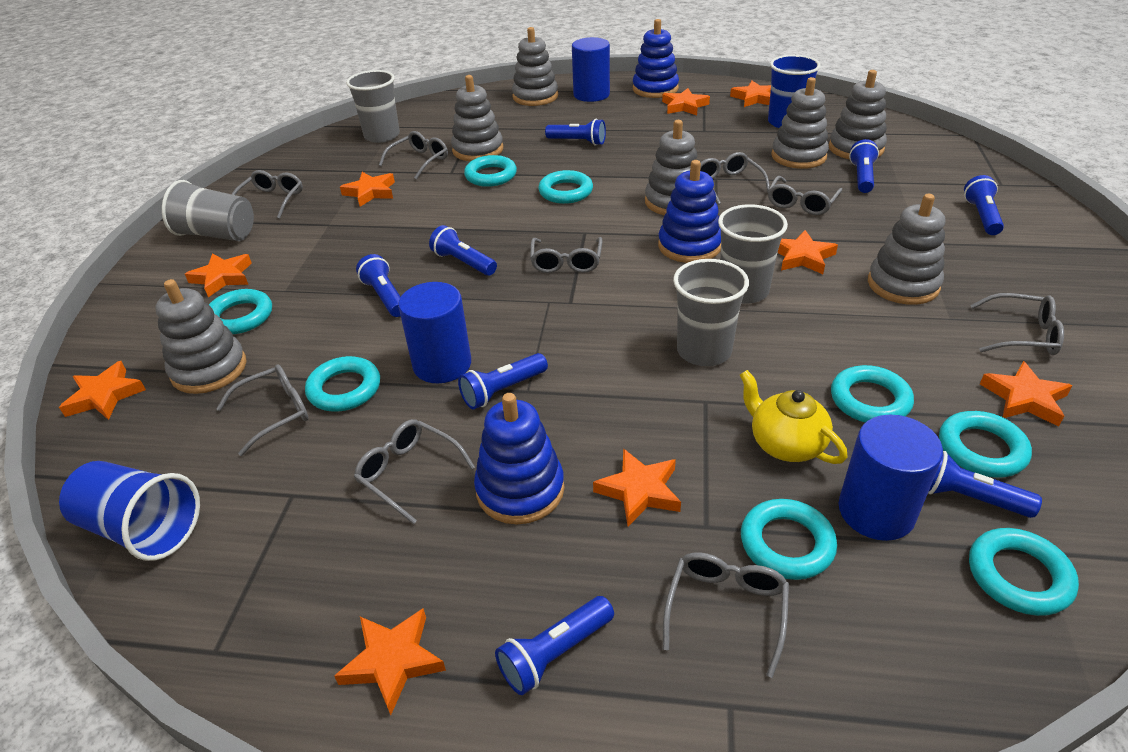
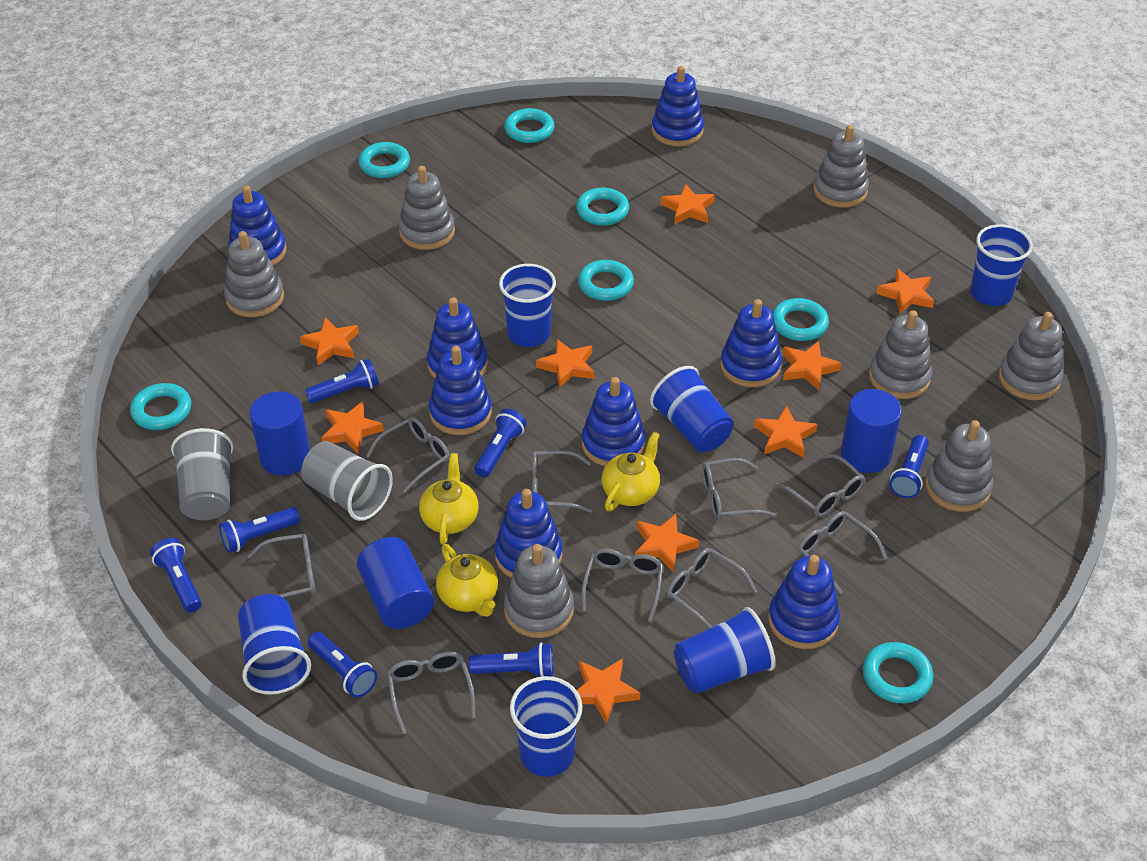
blue cup: 2 -> 6
blue flashlight: 8 -> 7
blue stacking toy: 3 -> 8
grey cup: 4 -> 2
turquoise ring: 8 -> 7
yellow teapot: 1 -> 3

